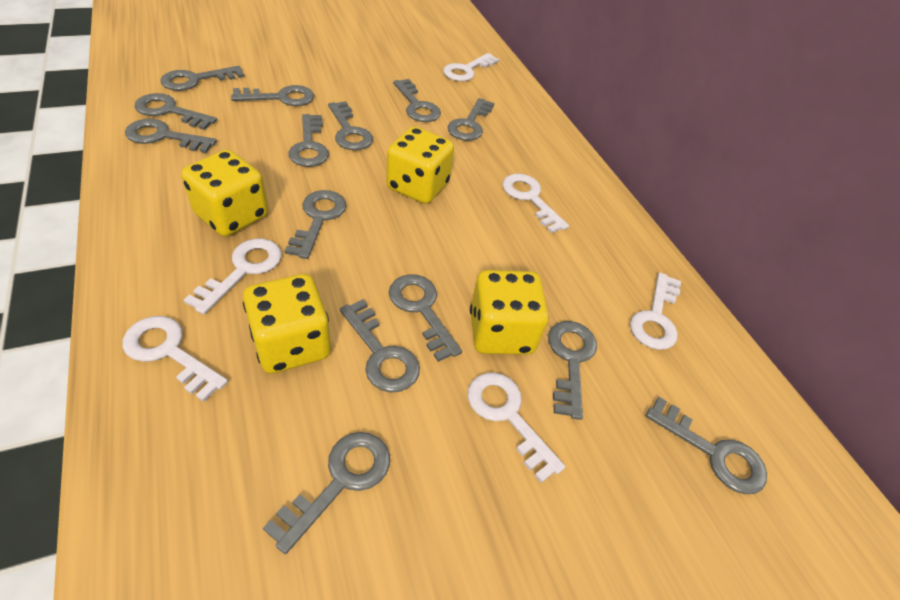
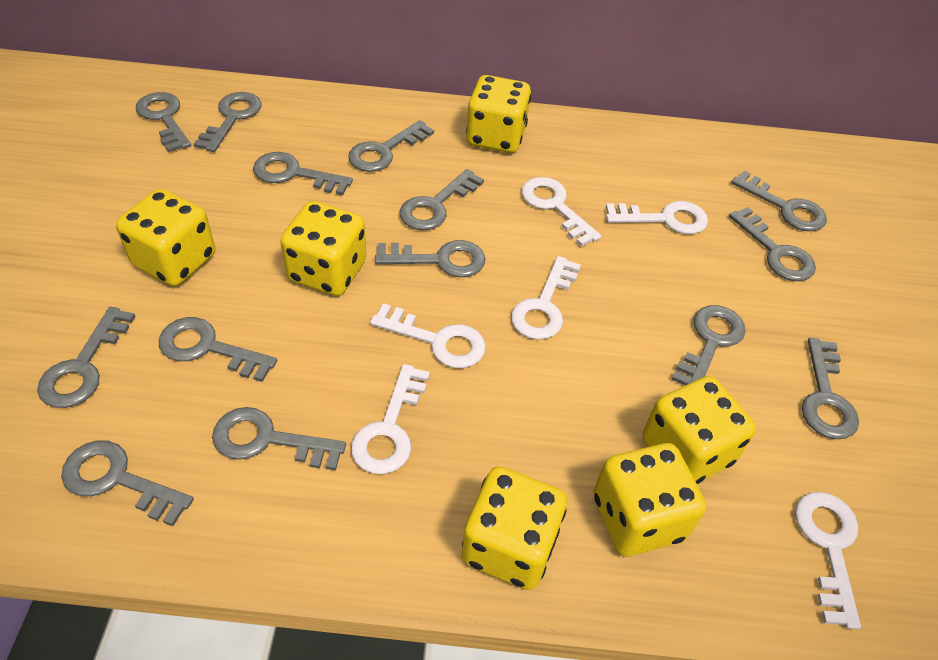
yellow dice: 4 -> 6

